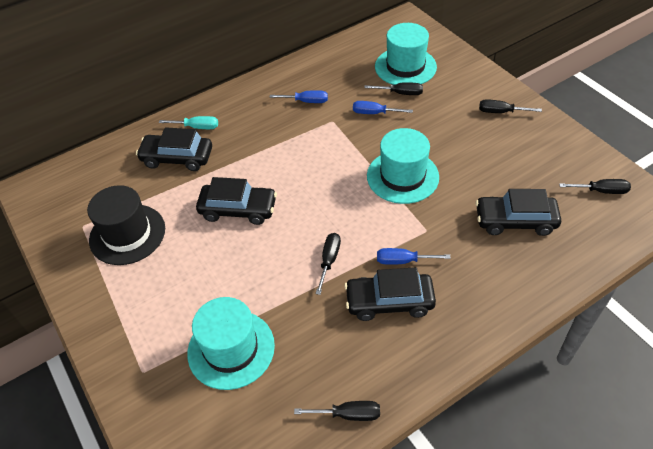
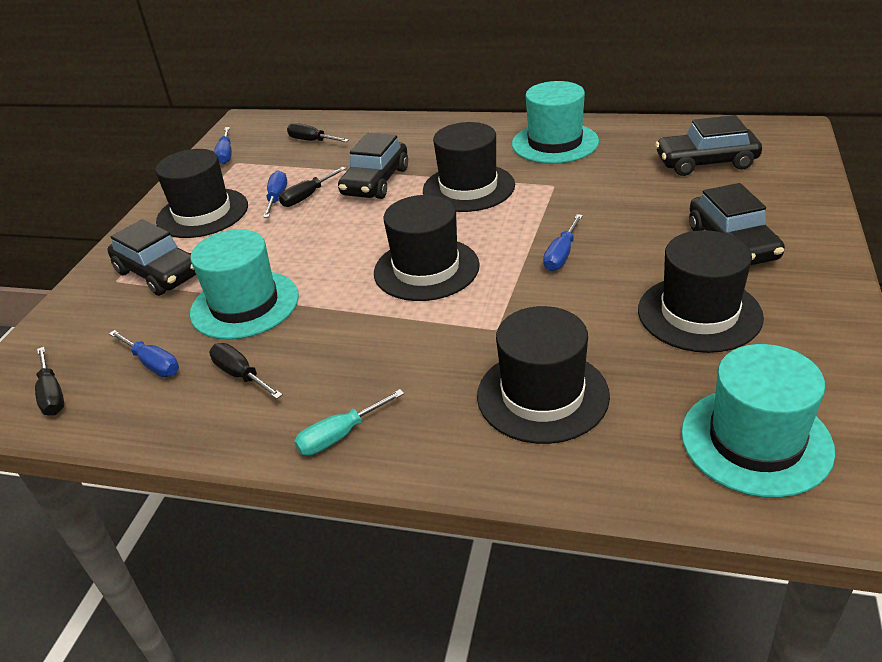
black hat: 1 -> 5
black screwdriver: 5 -> 4
blue screwdriver: 3 -> 4

